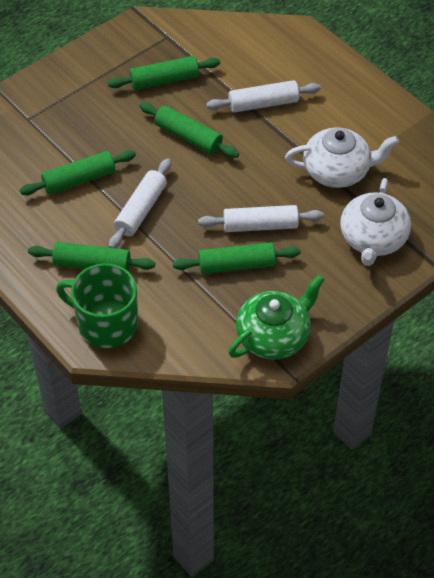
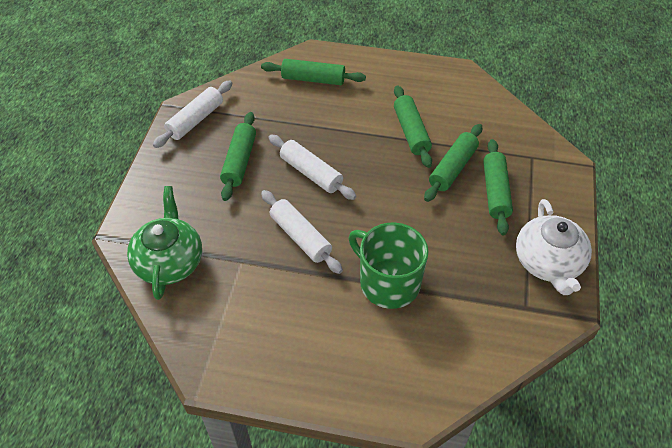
white teapot: 2 -> 1

